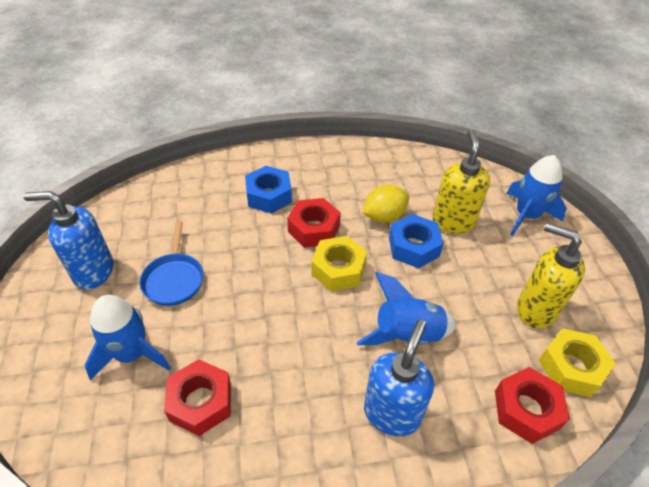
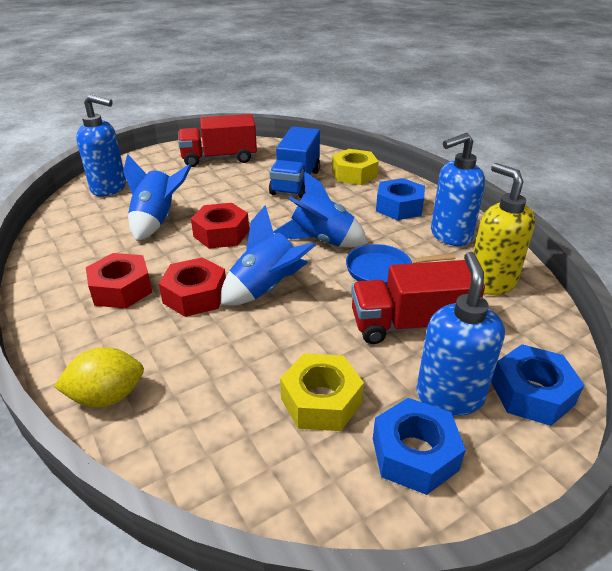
blue nut: 2 -> 3
blue soap dispenser: 2 -> 3
blue truck: 0 -> 1
red truck: 0 -> 2
yellow soap dispenser: 2 -> 1

